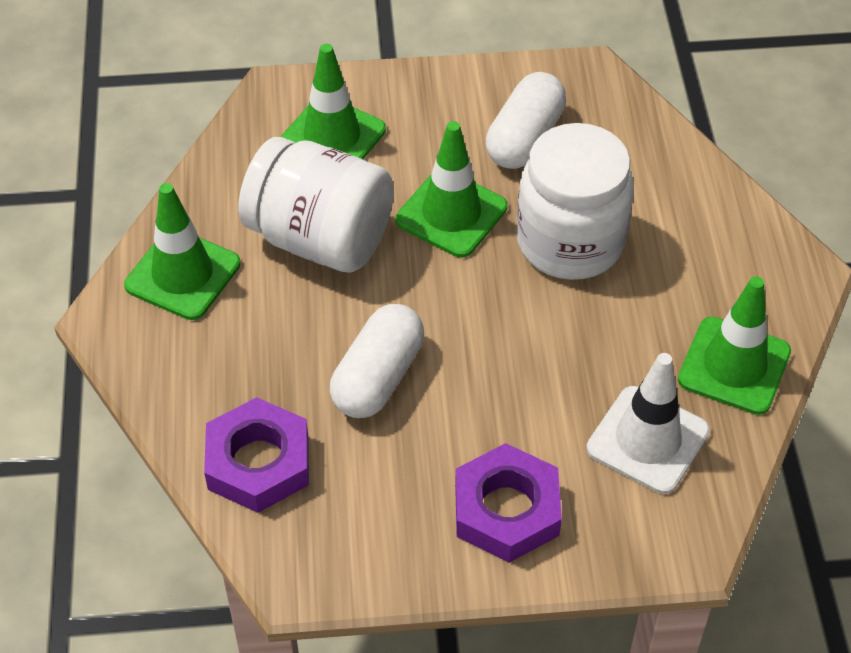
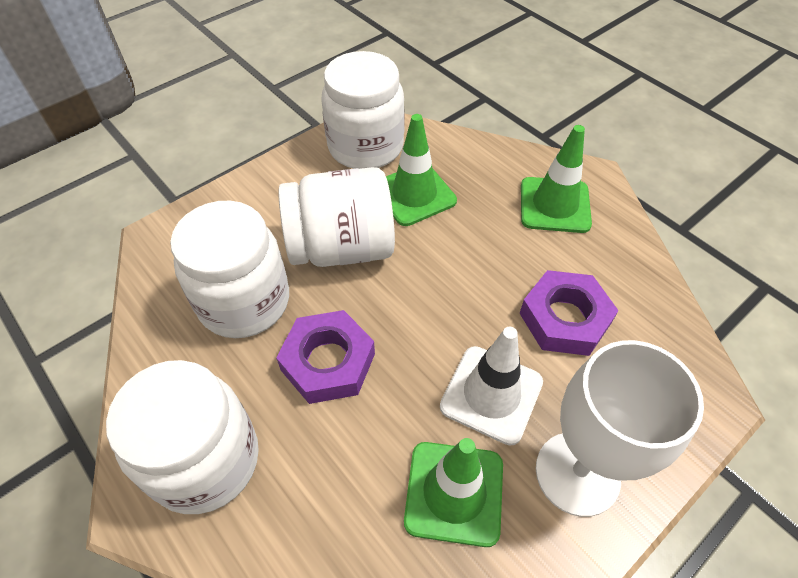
green traffic cone: 4 -> 3
white capsule: 2 -> 0
white goblet: 0 -> 1
white jar: 2 -> 4

